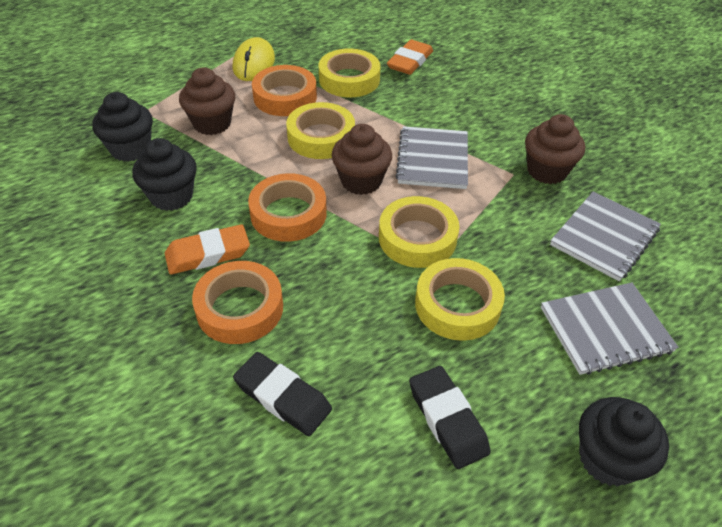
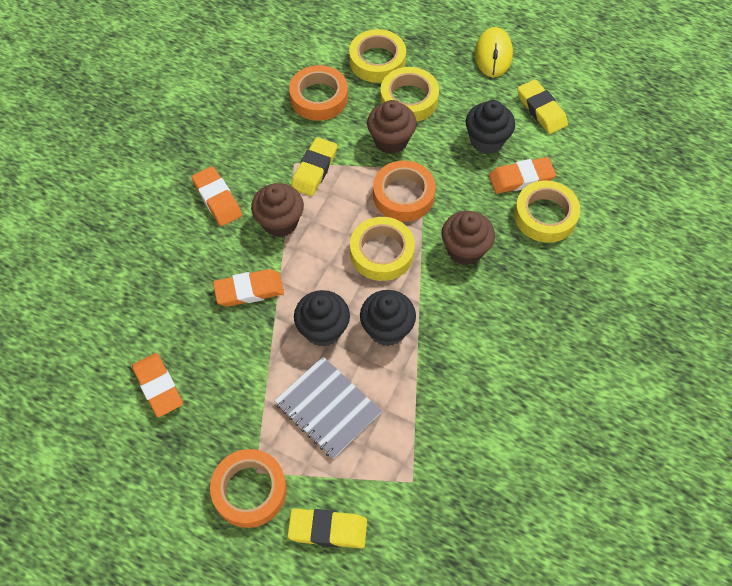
black eraser: 2 -> 0
grey notebook: 3 -> 1
orange eraser: 2 -> 4
yellow eraser: 0 -> 3

